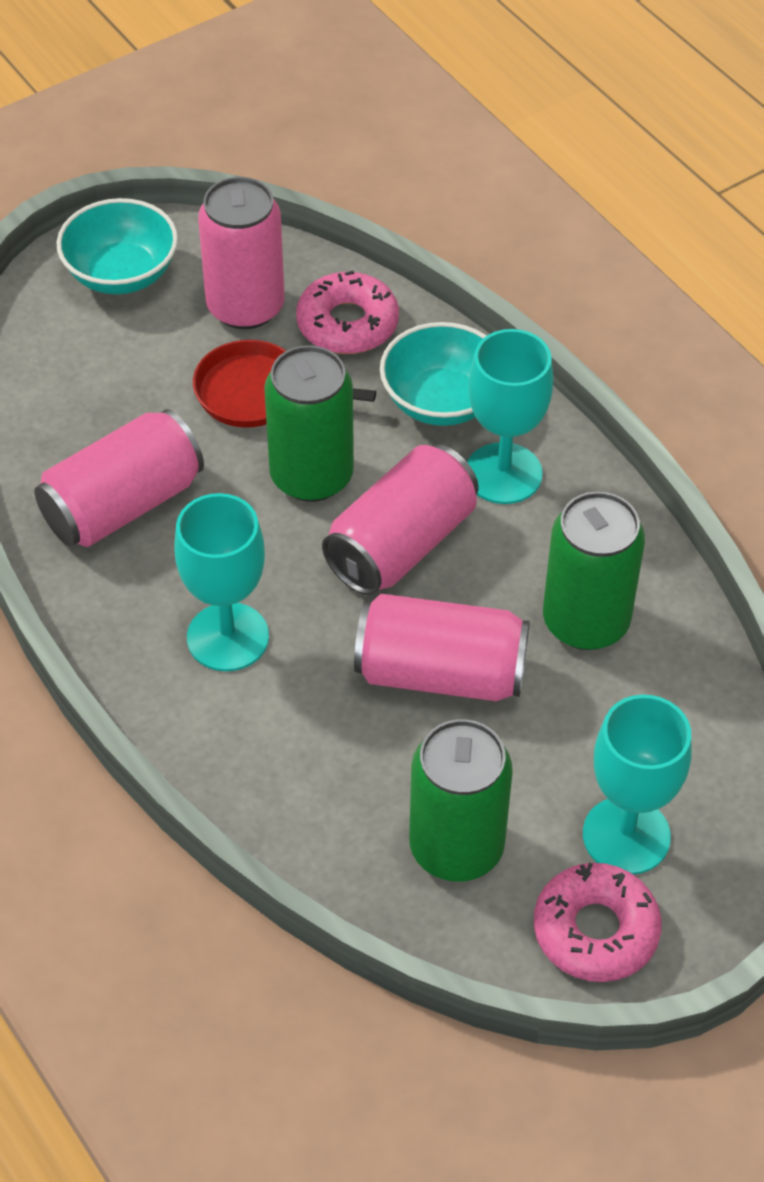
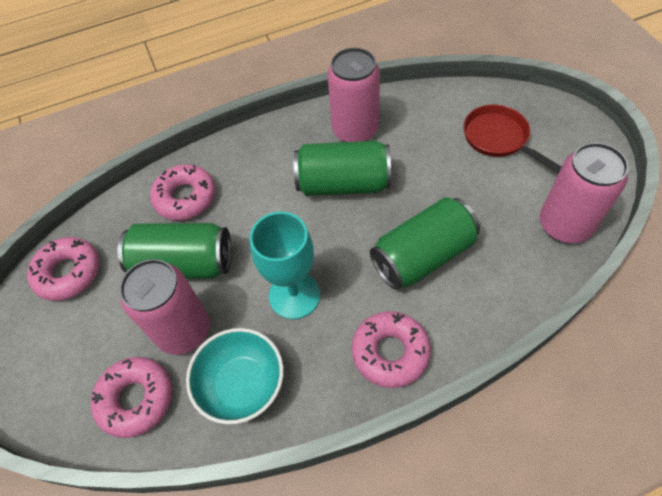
pink can: 4 -> 3
pink donut: 2 -> 4
turquoise bowl: 2 -> 1
turquoise goblet: 3 -> 1

